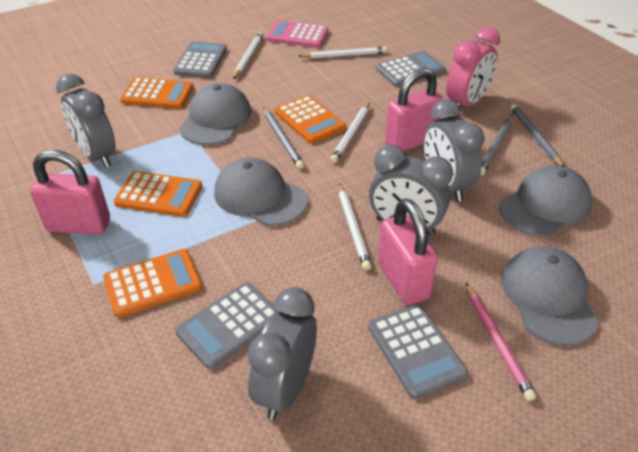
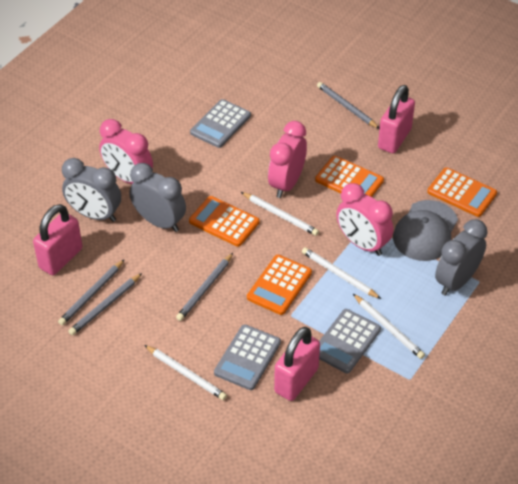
grey calculator: 4 -> 3
grey cap: 4 -> 1
grey clock: 4 -> 3
grey pencil: 3 -> 4
pink calculator: 1 -> 0
pink clock: 1 -> 3
pink pencil: 1 -> 0

